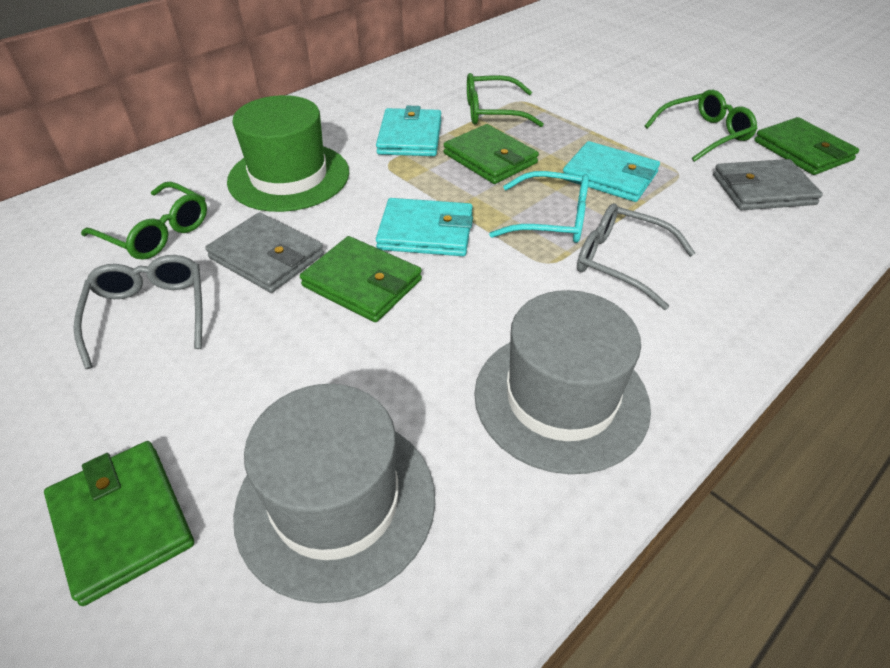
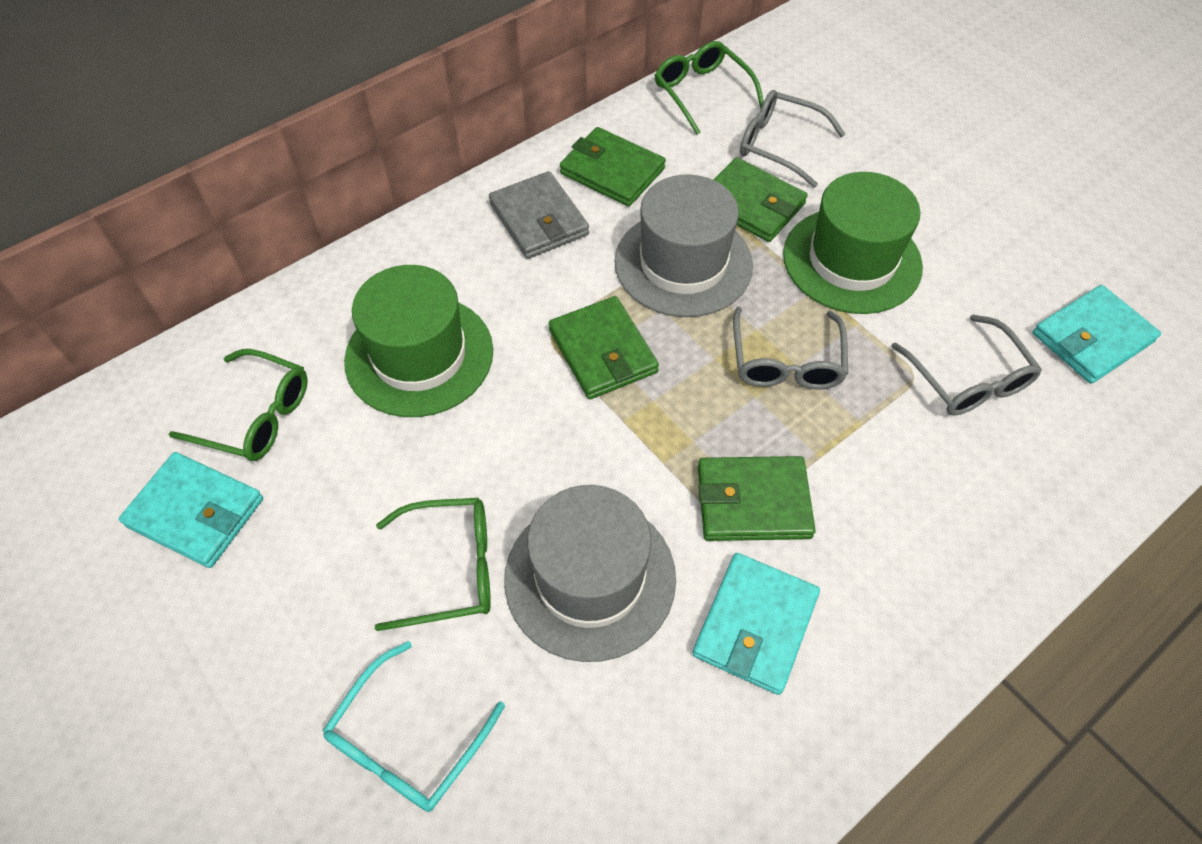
green hat: 1 -> 2
grey glasses: 2 -> 3
grey wallet: 2 -> 1

